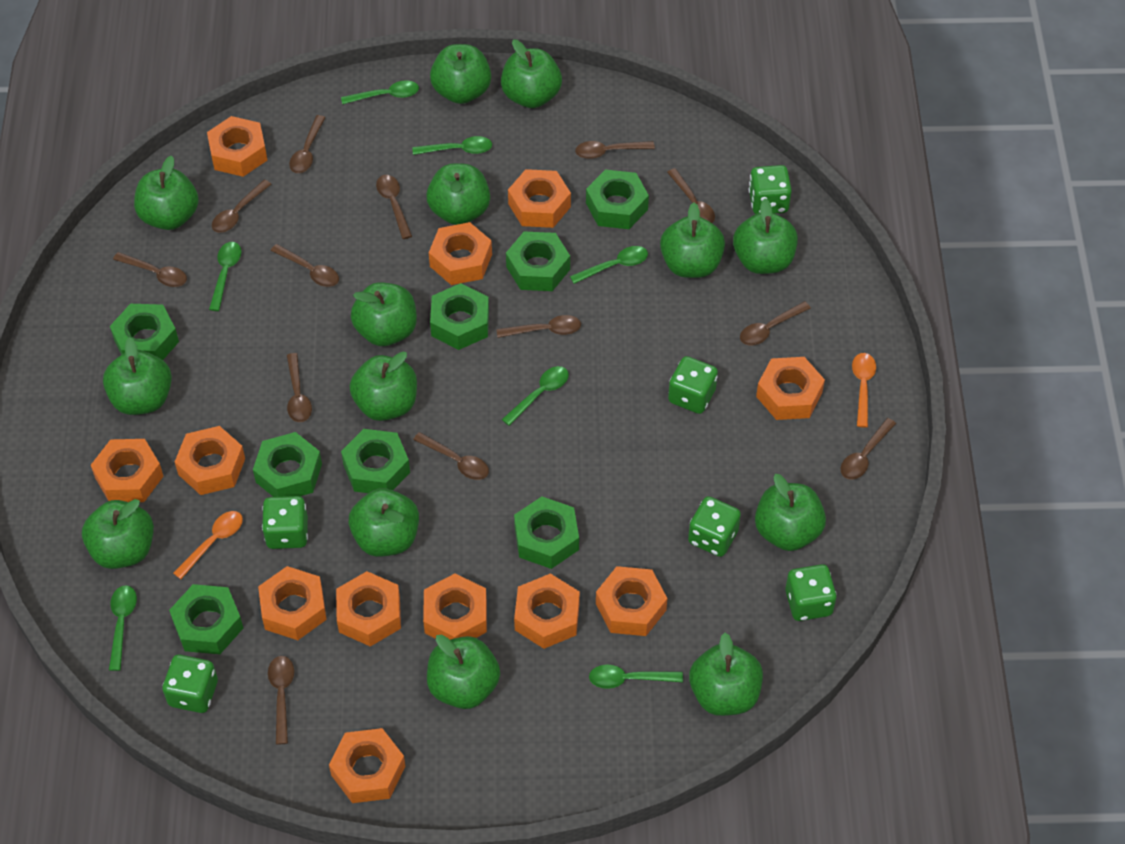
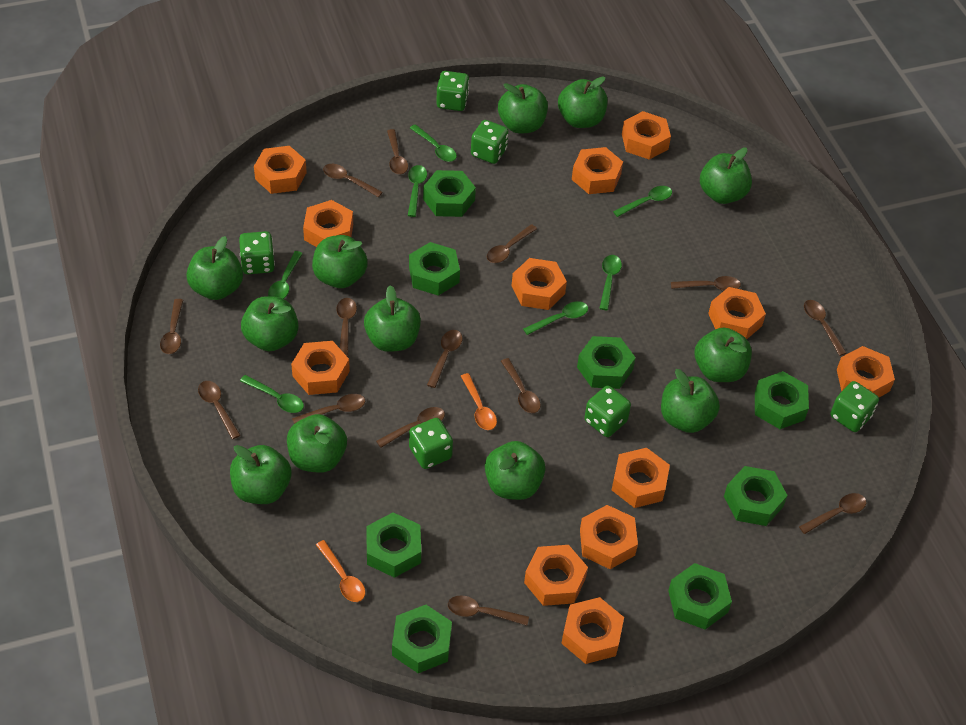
brown spoon: 13 -> 14
green apple: 14 -> 12

